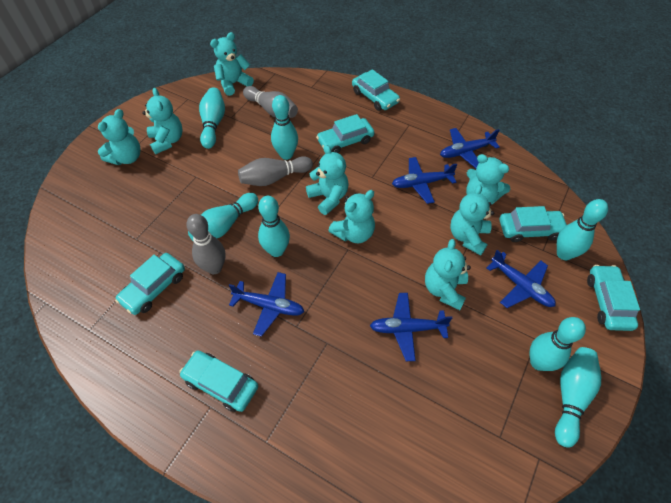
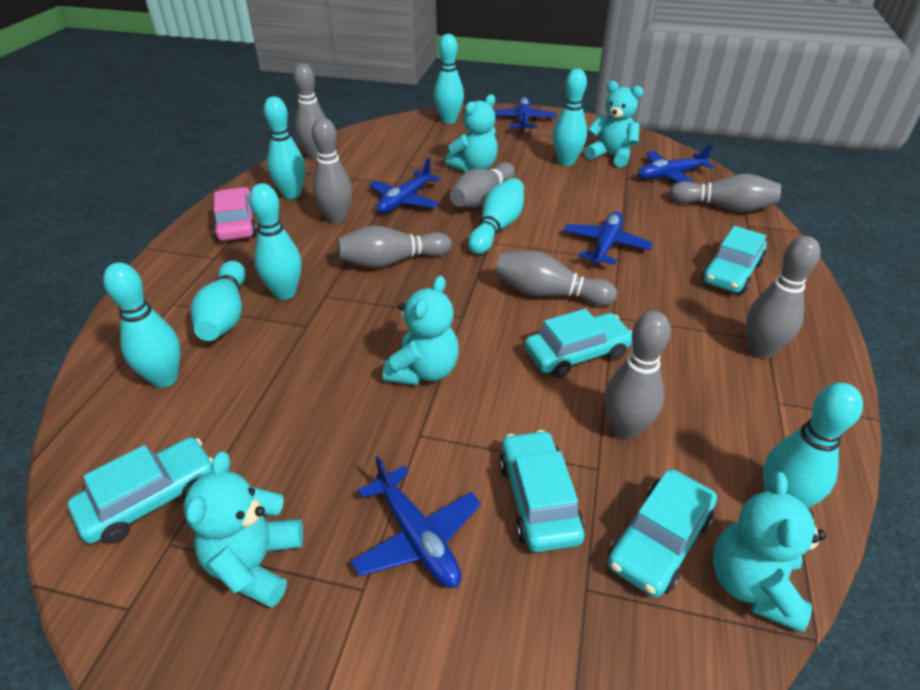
grey bowling pin: 3 -> 8
pink car: 0 -> 1
turquoise bowling pin: 7 -> 8
turquoise car: 6 -> 5
turquoise teddy bear: 8 -> 5

